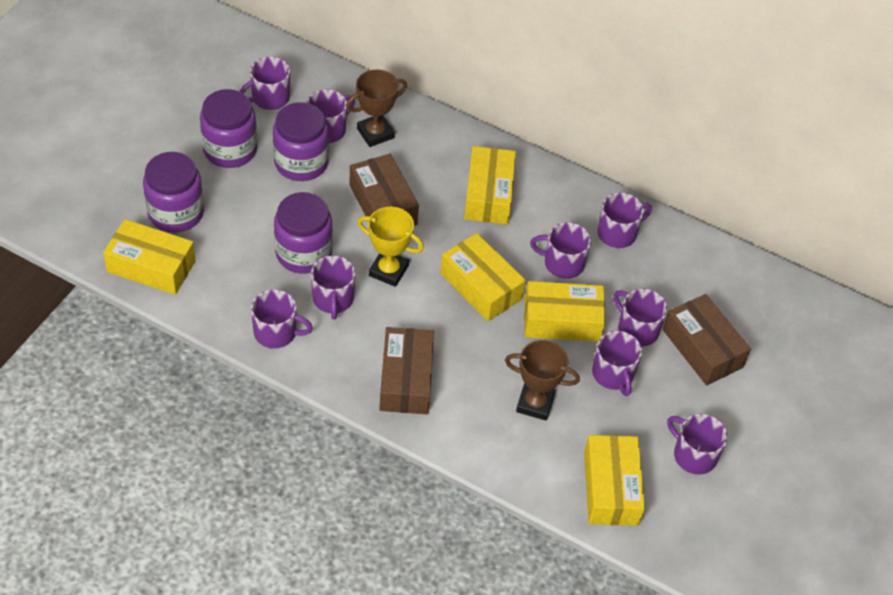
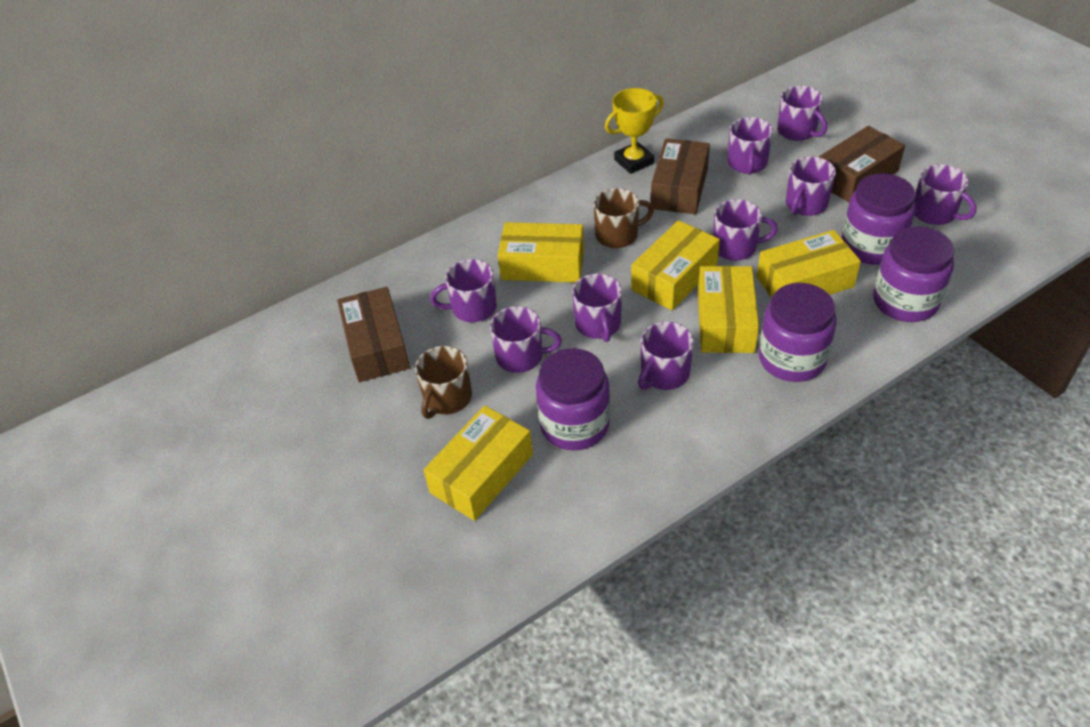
brown mug: 0 -> 2
brown trophy: 2 -> 0

